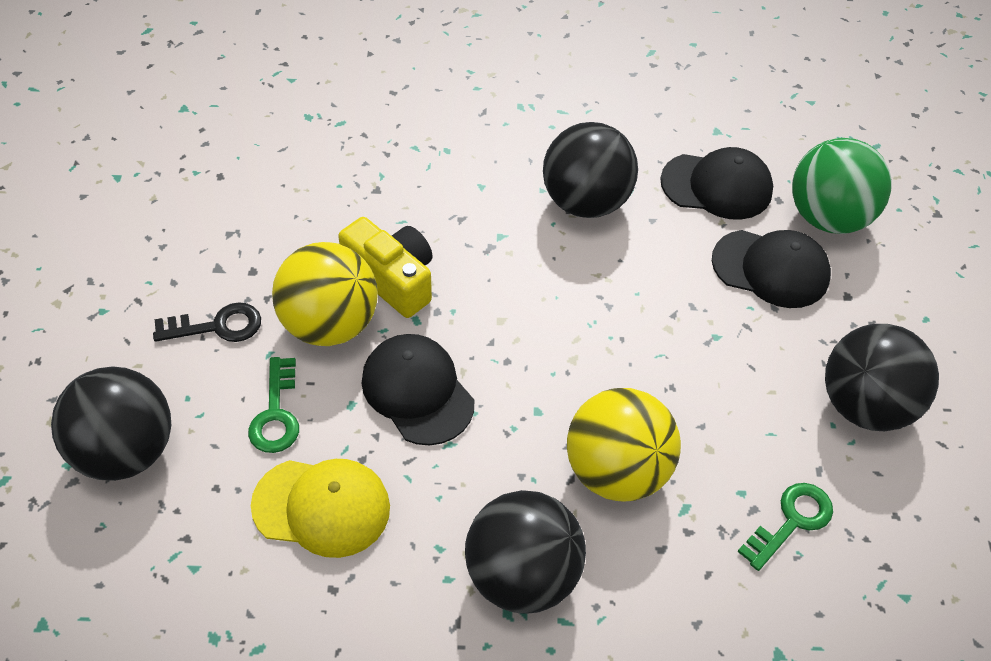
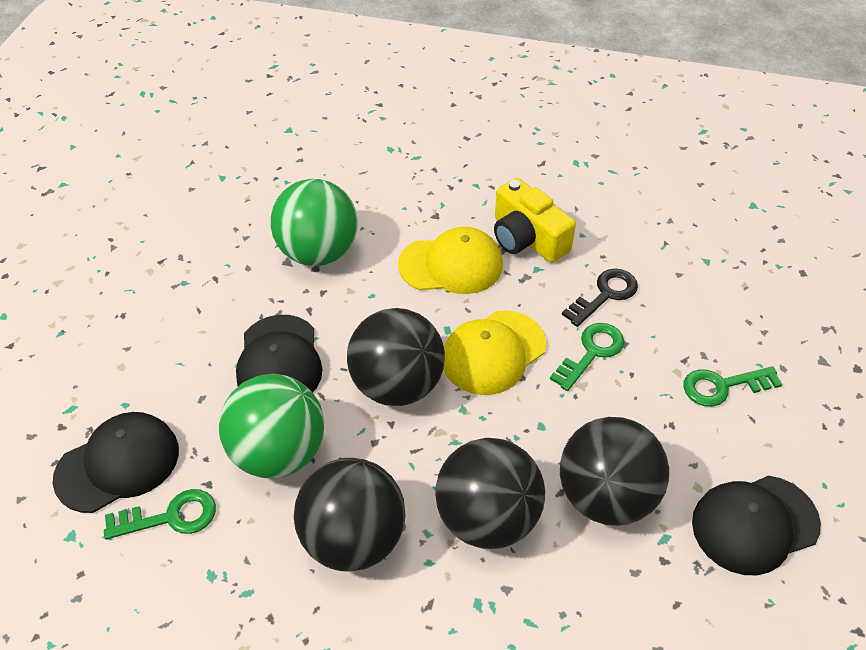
green ball: 1 -> 2
green key: 2 -> 3
yellow ball: 2 -> 0
yellow cap: 1 -> 2

